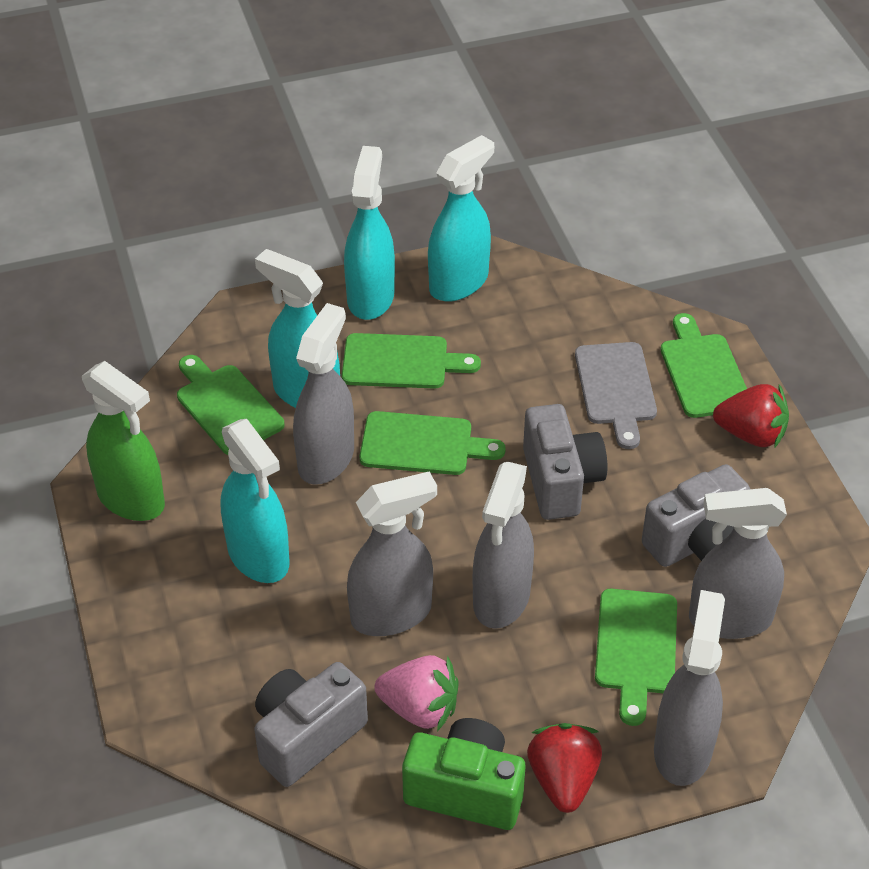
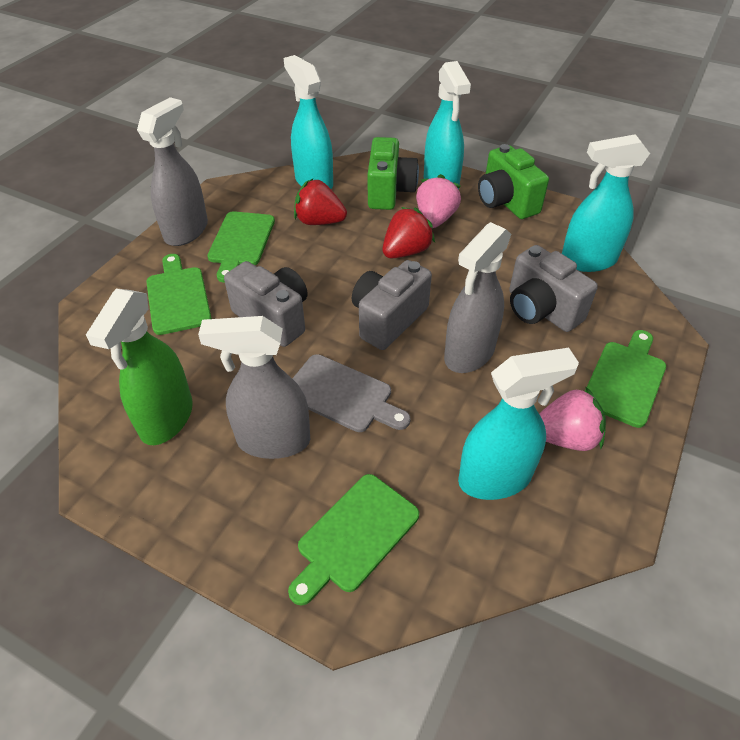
green camera: 1 -> 2
green cutting board: 5 -> 4
grey spray bottle: 5 -> 3
pink strawberry: 1 -> 2

